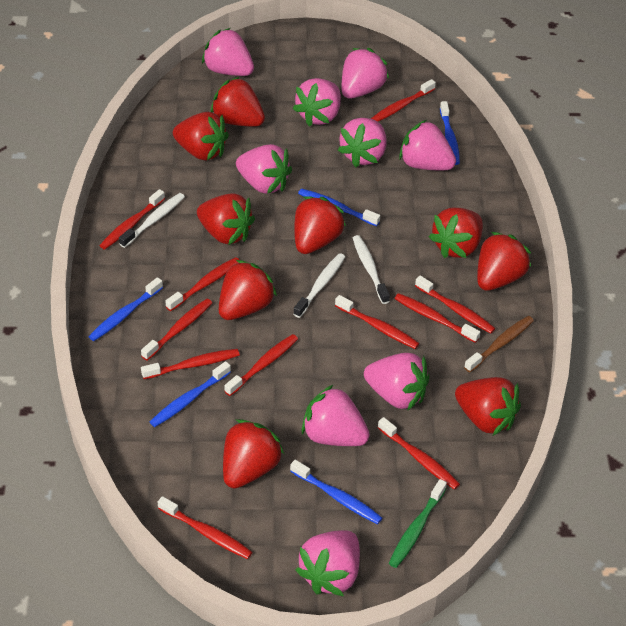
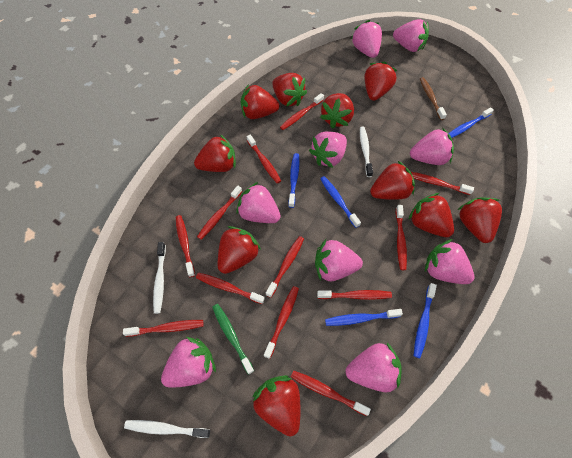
red strawberry: 9 -> 10
red toothbrush: 11 -> 12

